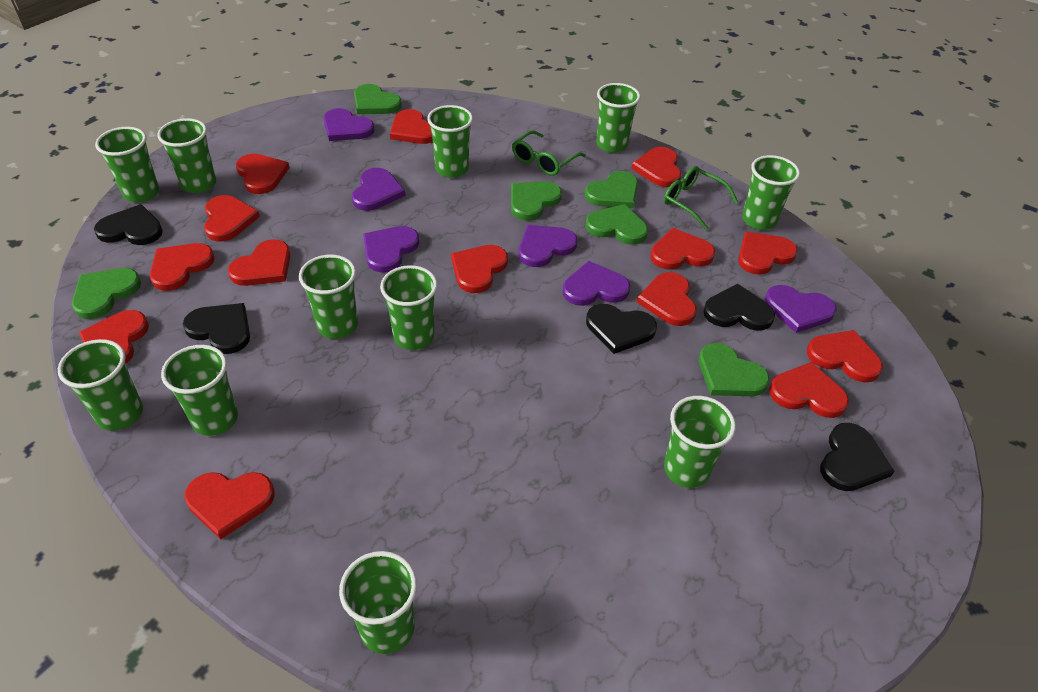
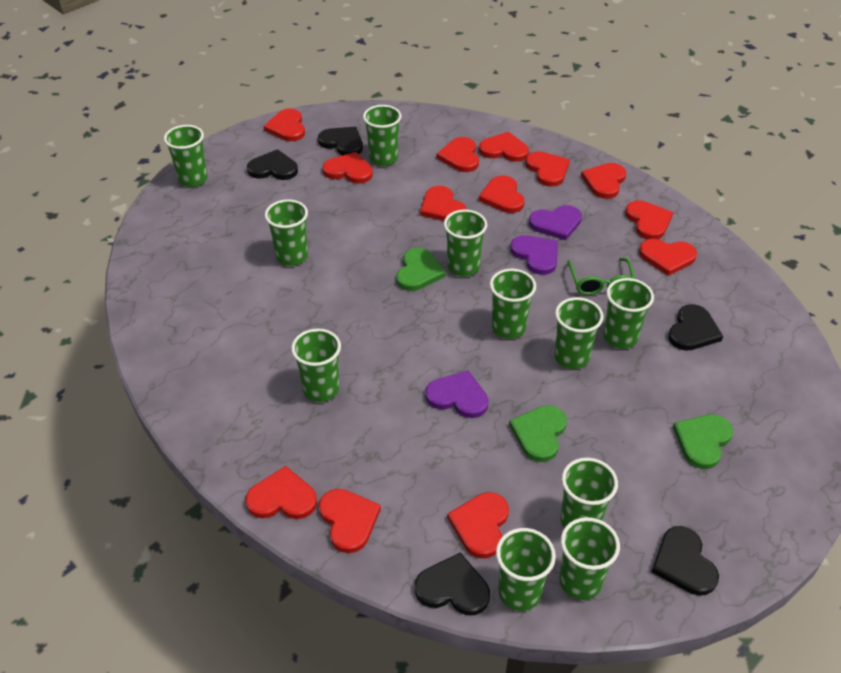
green glasses: 2 -> 1
green heart: 6 -> 3
purple heart: 6 -> 3
red heart: 14 -> 13

